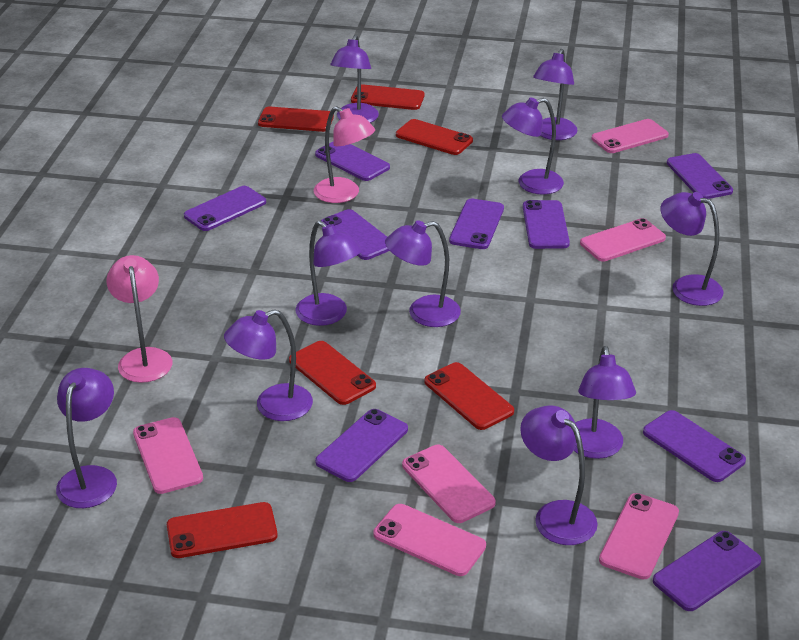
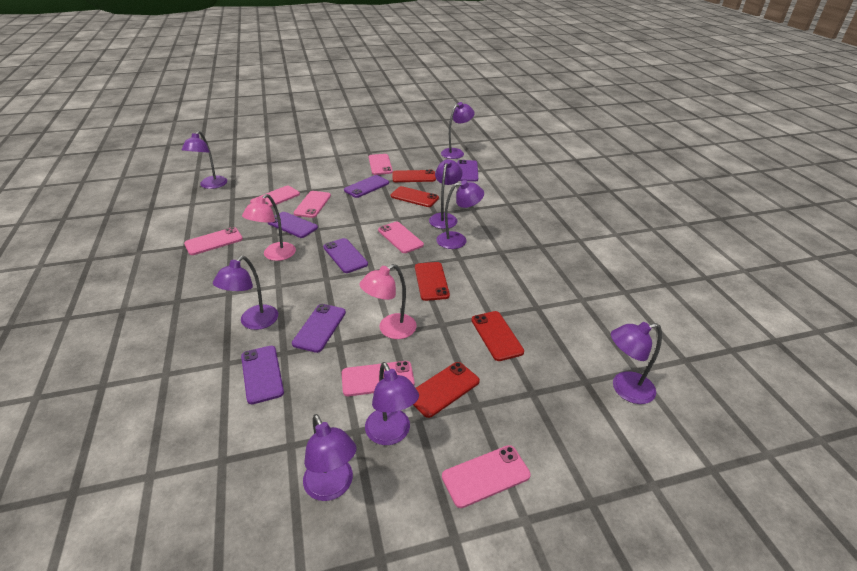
pink phone: 6 -> 7
purple lamp: 10 -> 8
purple phone: 9 -> 6
red phone: 6 -> 5

